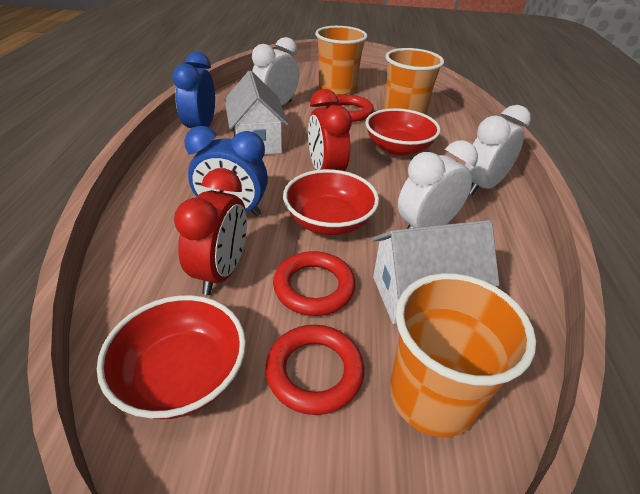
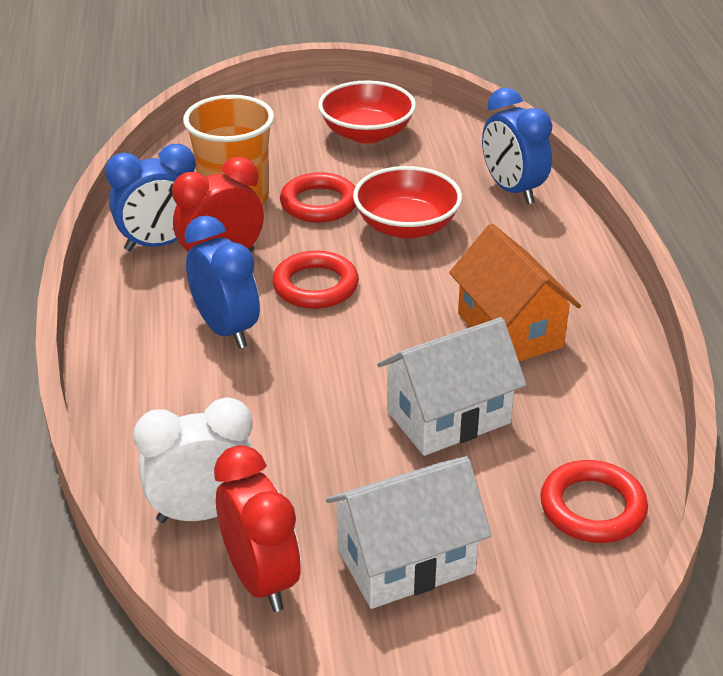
blue clock: 2 -> 3
orange cup: 3 -> 1
orange house: 0 -> 1
red bowl: 3 -> 2
white clock: 3 -> 1

